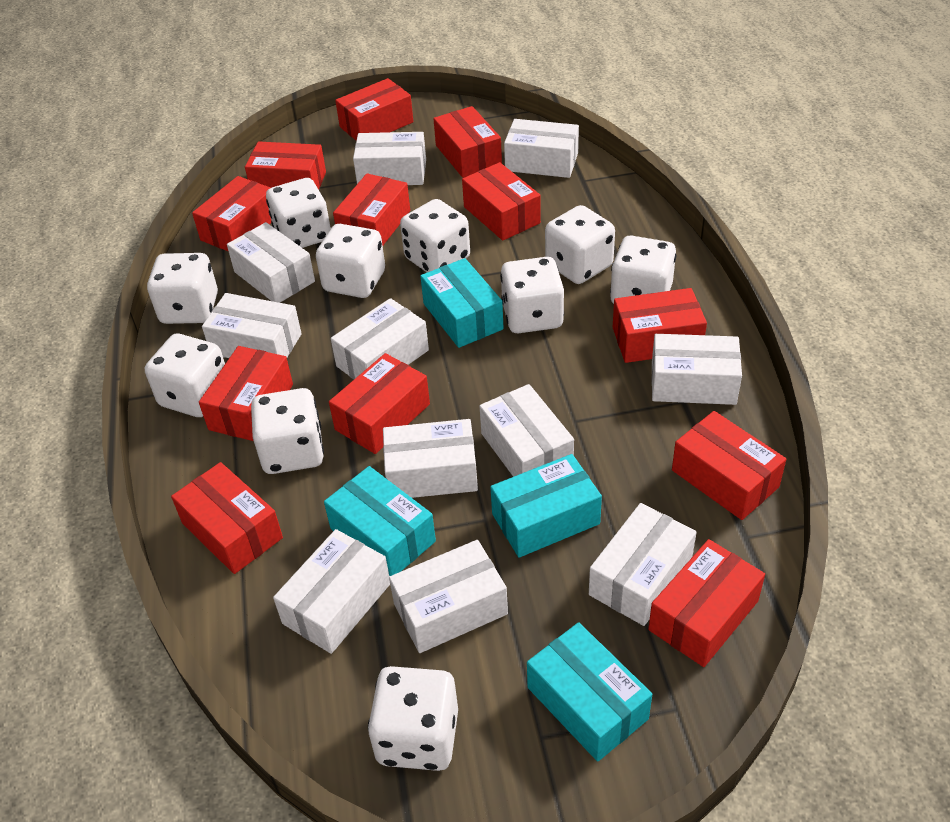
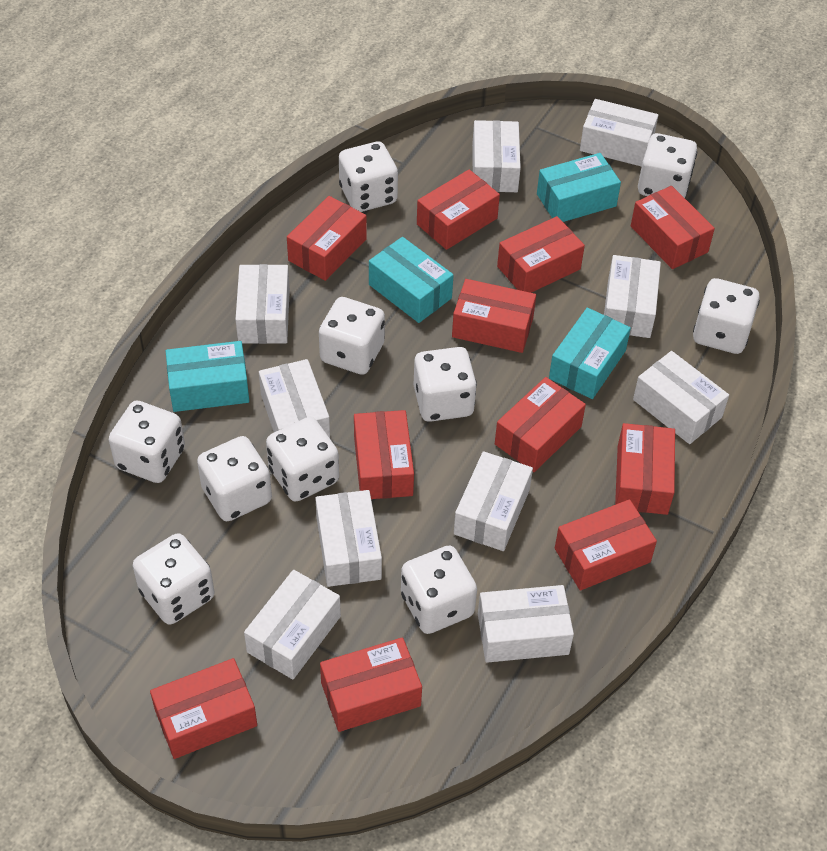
red box: 12 -> 11
white box: 11 -> 10

